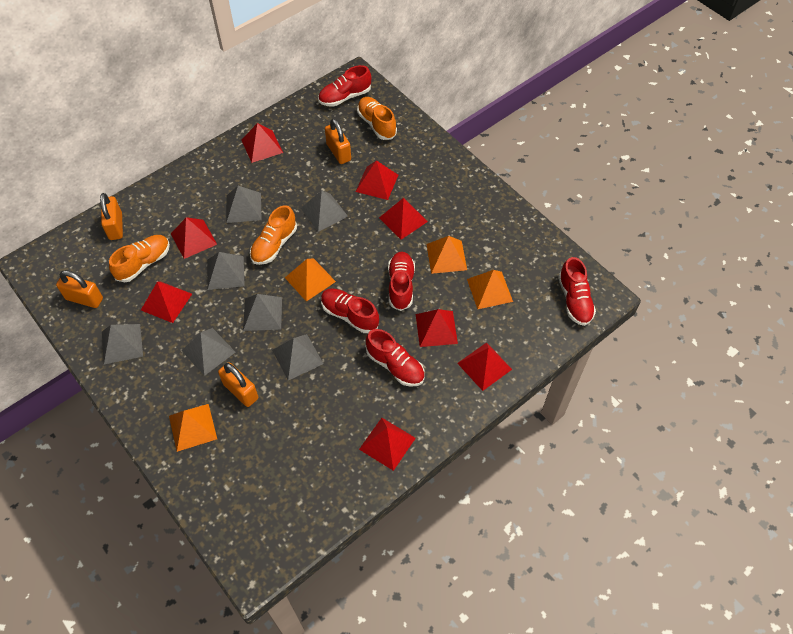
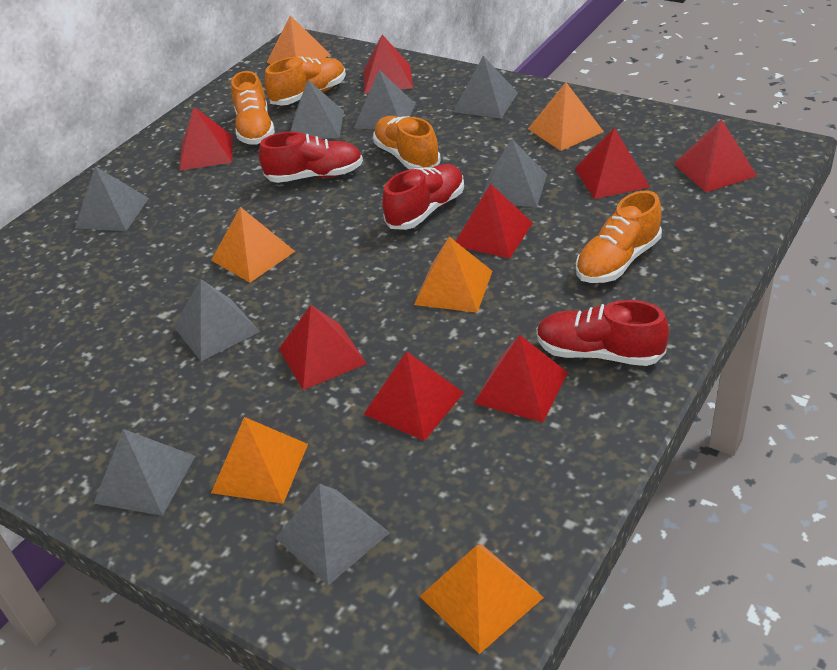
grey pyramid: 7 -> 8
orange padlock: 4 -> 0
orange pyramid: 4 -> 6
orange shoe: 3 -> 4
red shoe: 5 -> 3

